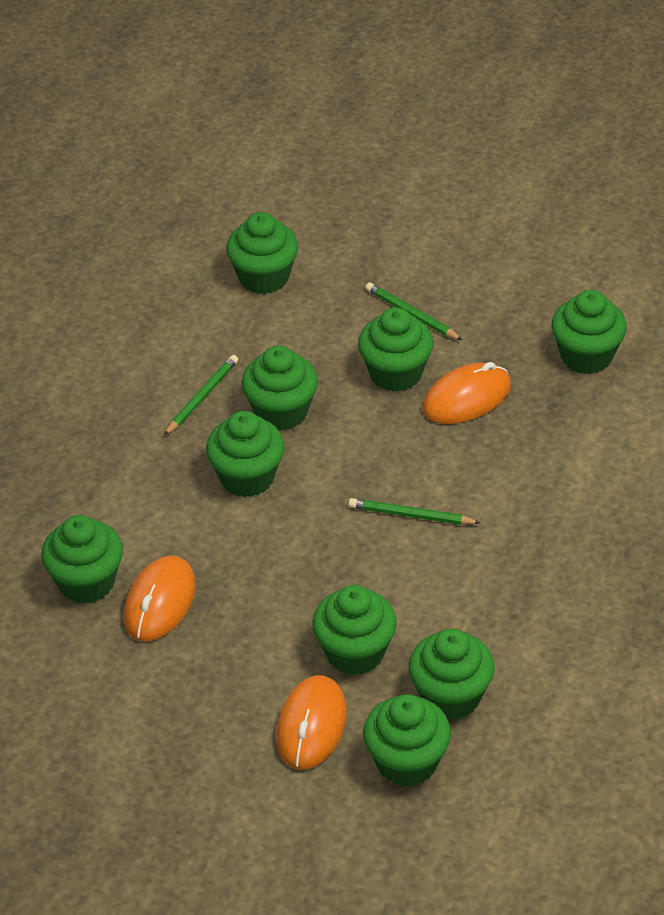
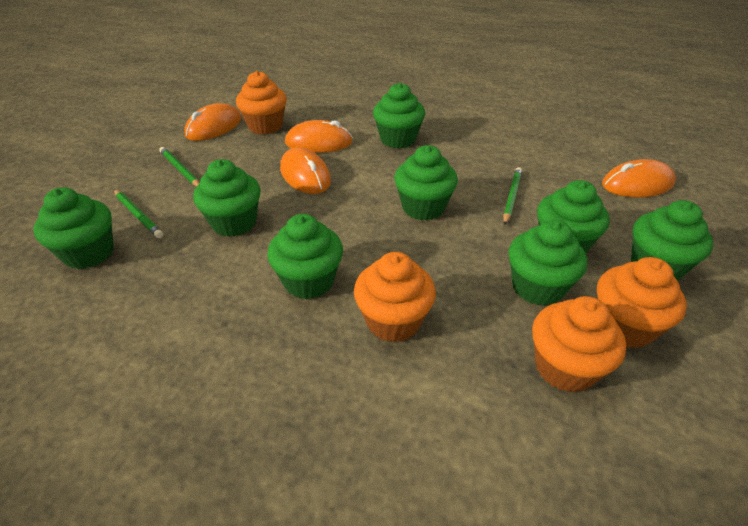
green cupcake: 9 -> 8
orange cupcake: 0 -> 4
orange mouse: 3 -> 4

